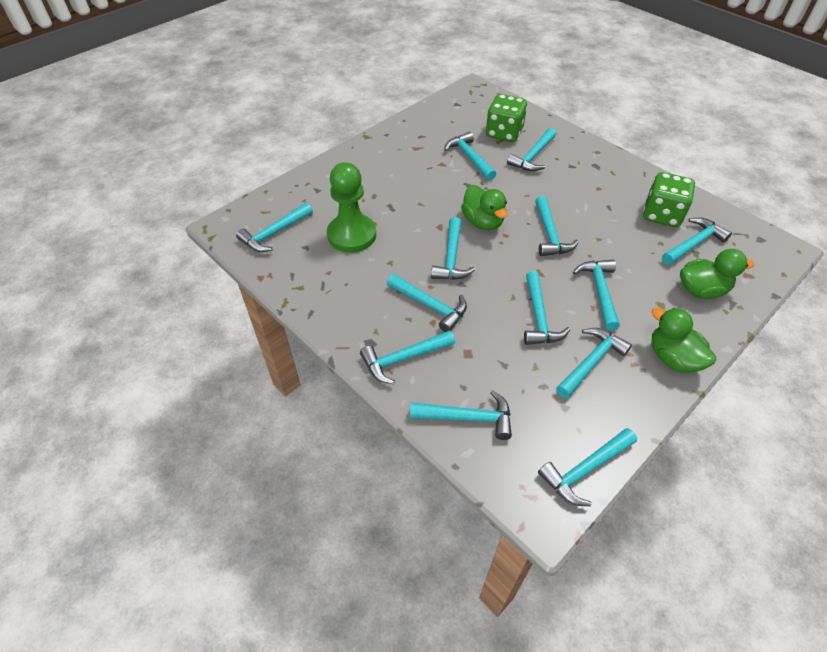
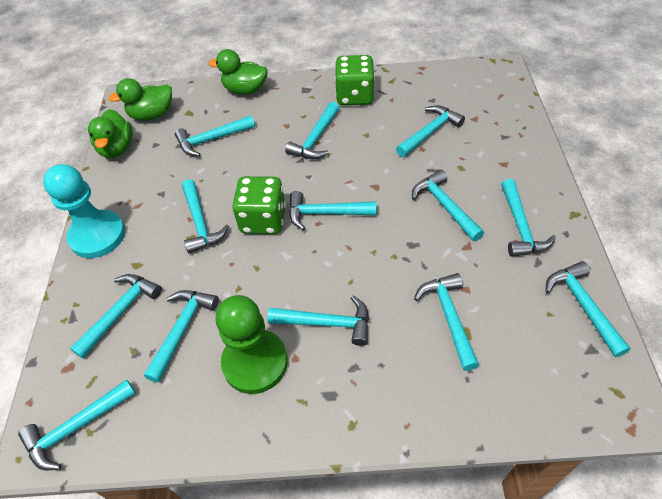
turquoise pawn: 0 -> 1

